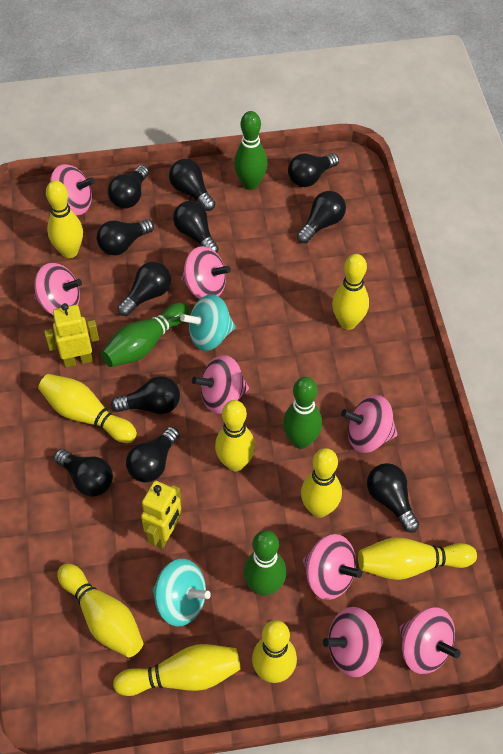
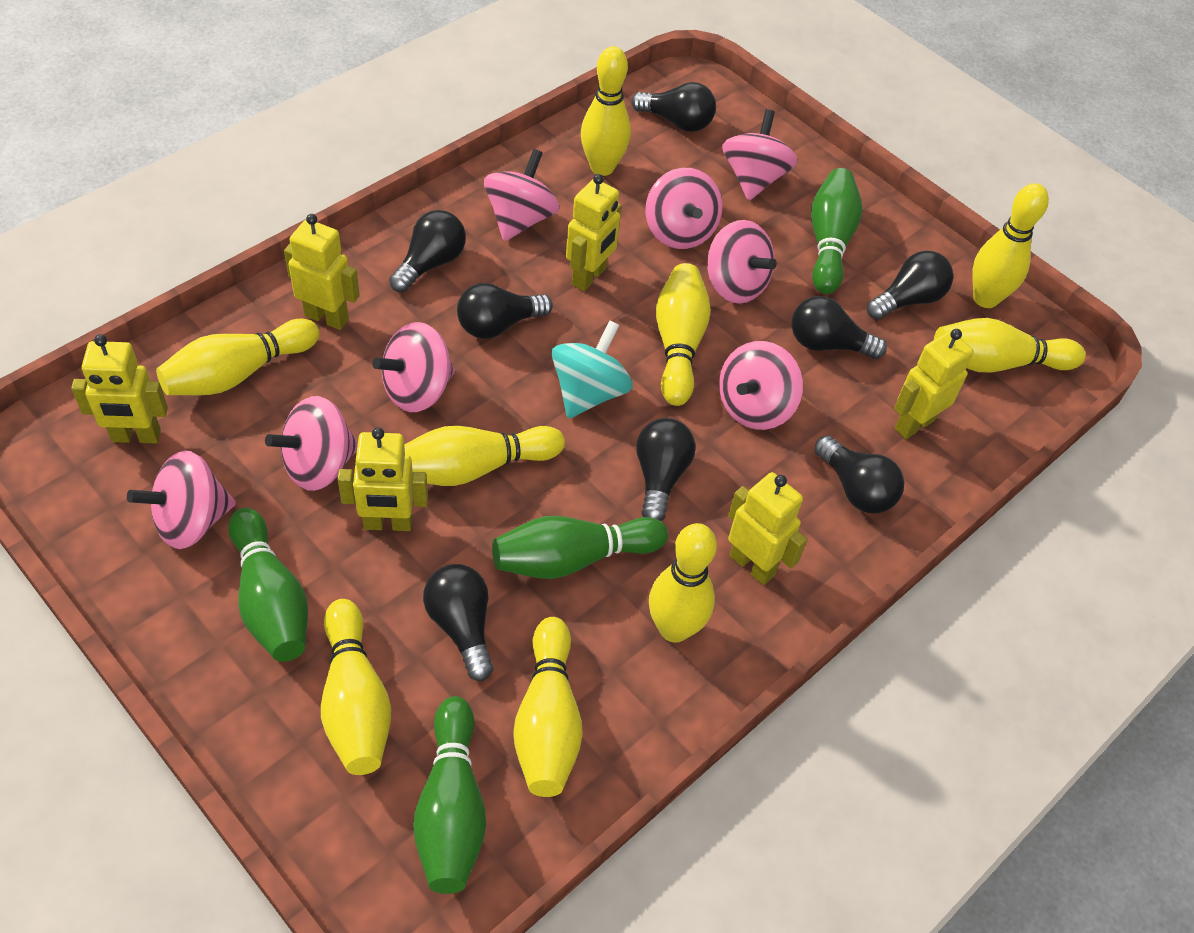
black light bulb: 11 -> 8
turquoise spinning top: 2 -> 1
yellow robot: 2 -> 6

